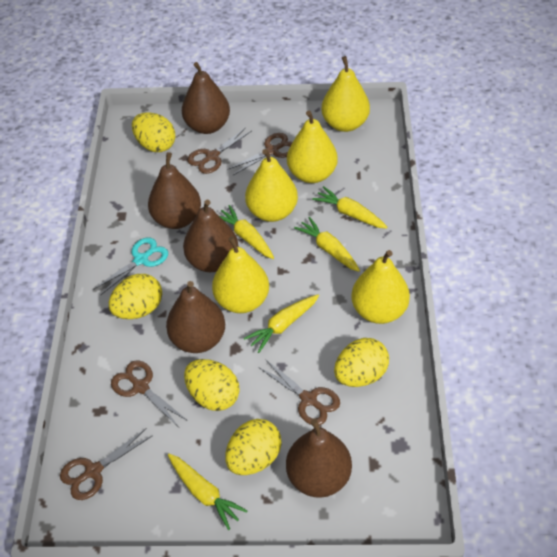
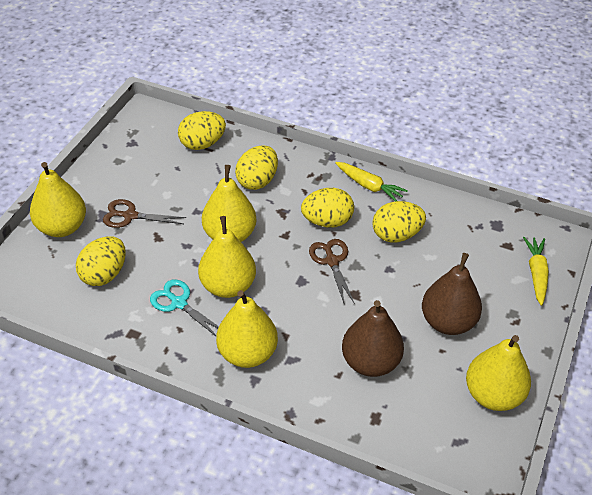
brown pear: 5 -> 2
brown scissors: 5 -> 2
yellow carrot: 5 -> 2

